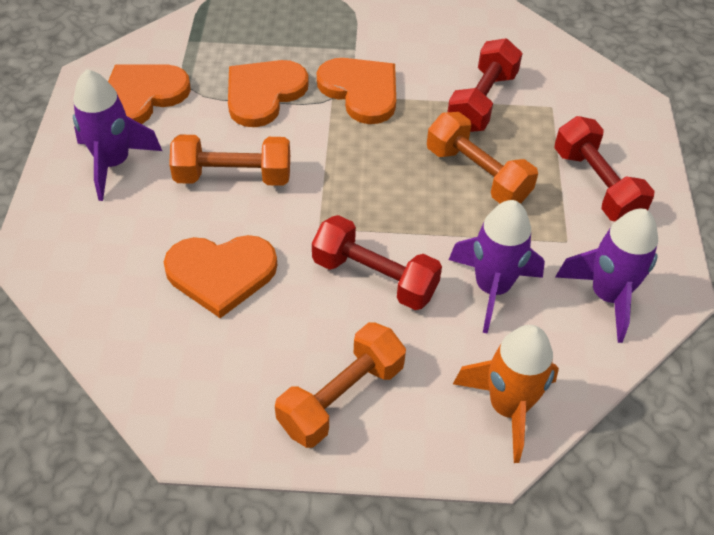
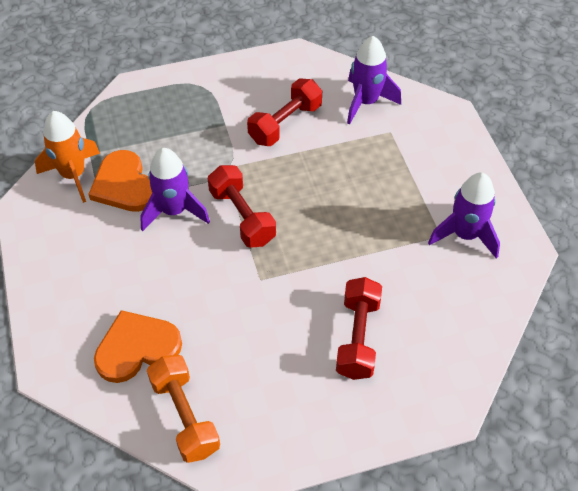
orange dumbbell: 3 -> 1
orange heart: 4 -> 2

